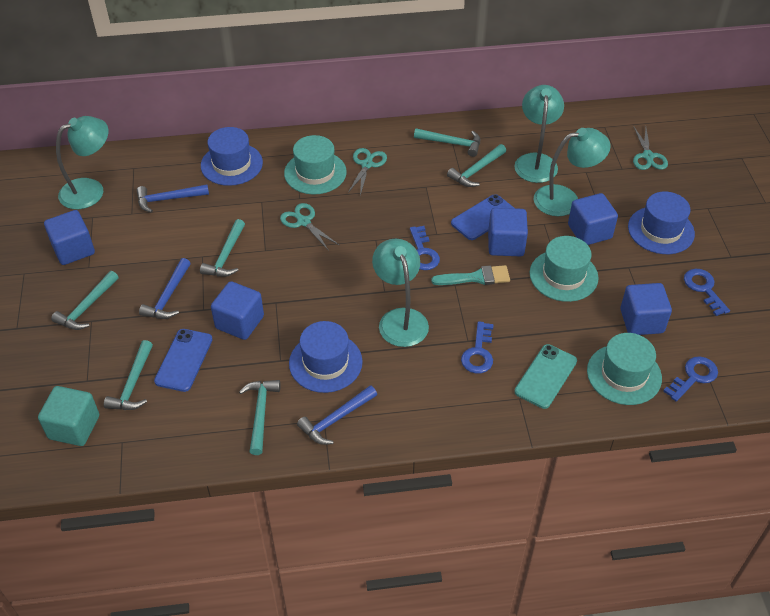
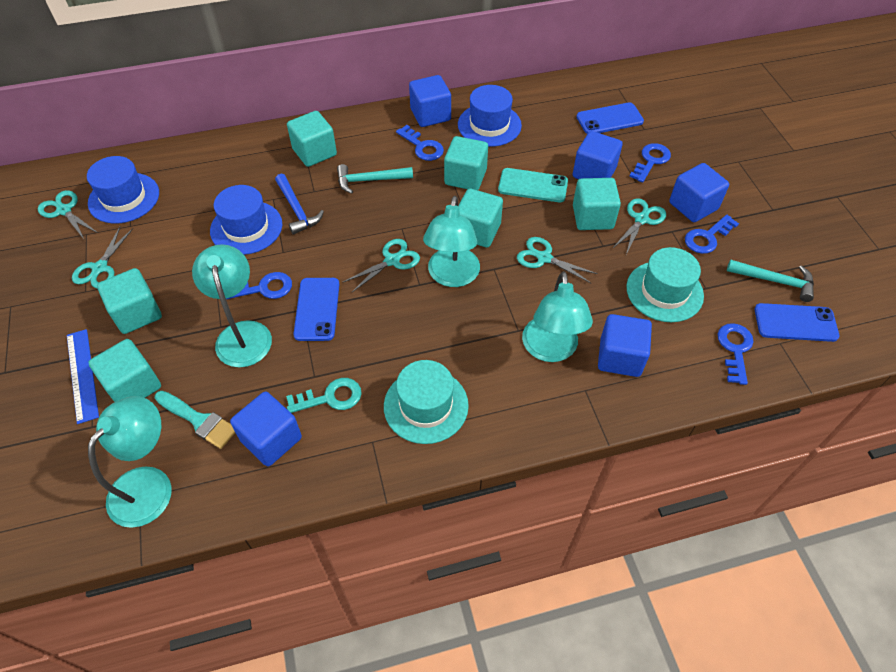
blue hammer: 3 -> 1
blue key: 4 -> 5
blue phone: 2 -> 3
blue ruler: 0 -> 1
turquoise cube: 1 -> 6
turquoise hammer: 6 -> 2
turquoise hat: 3 -> 2
turquoise key: 0 -> 1
turquoise scissors: 3 -> 5

